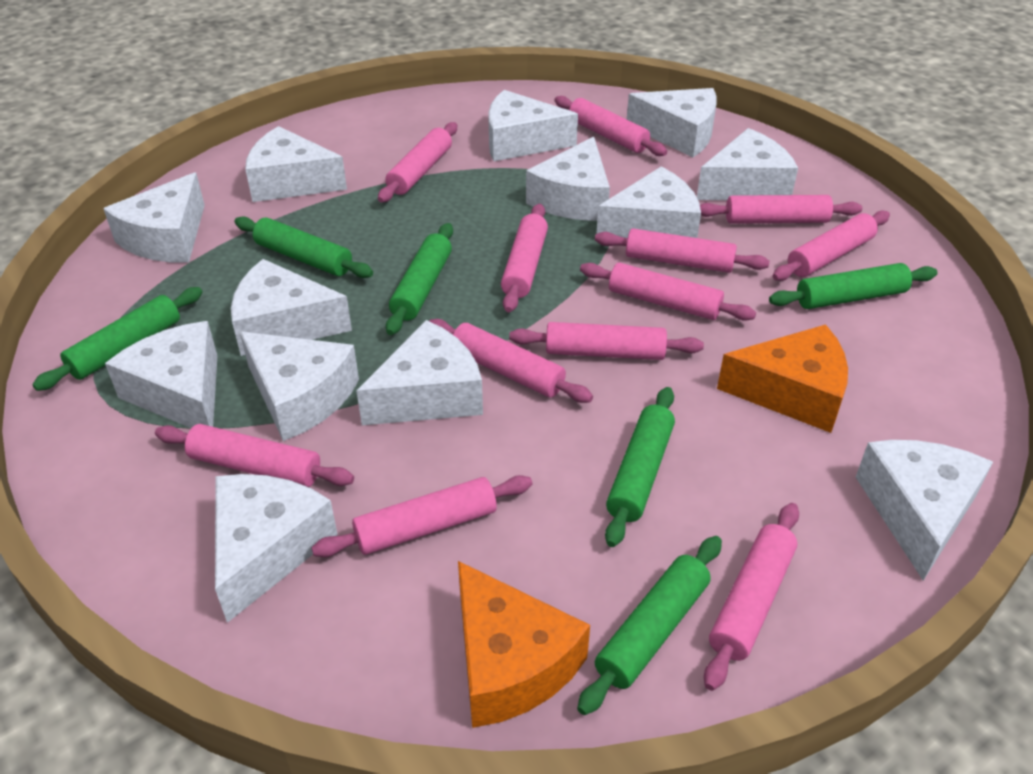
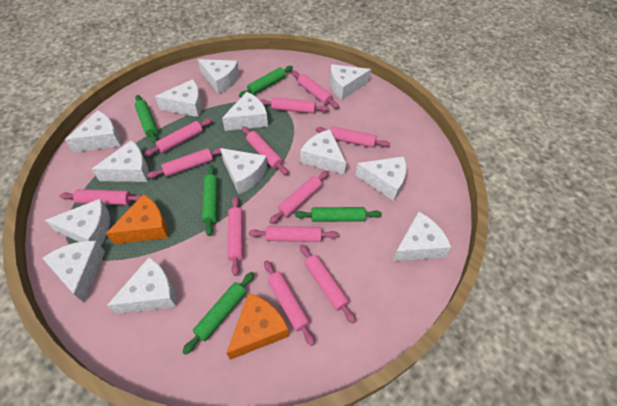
green rolling pin: 6 -> 5

